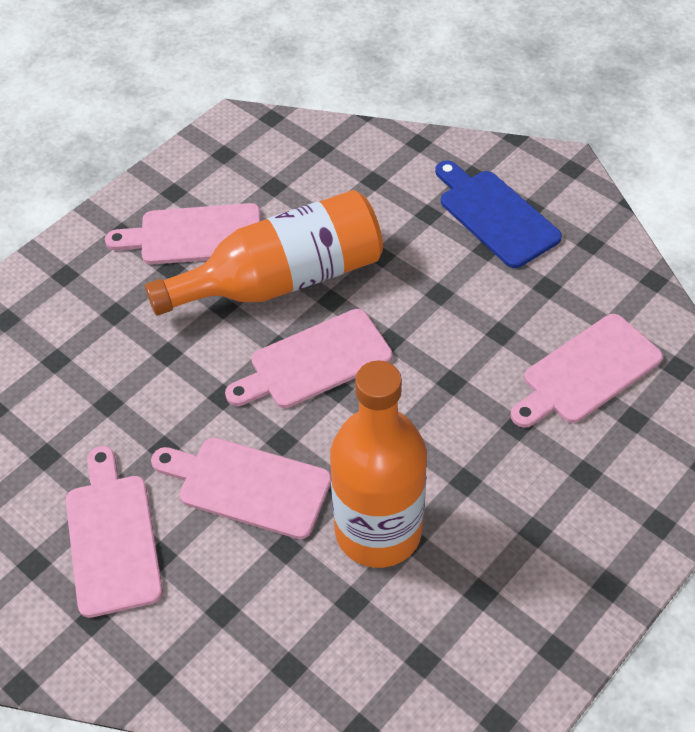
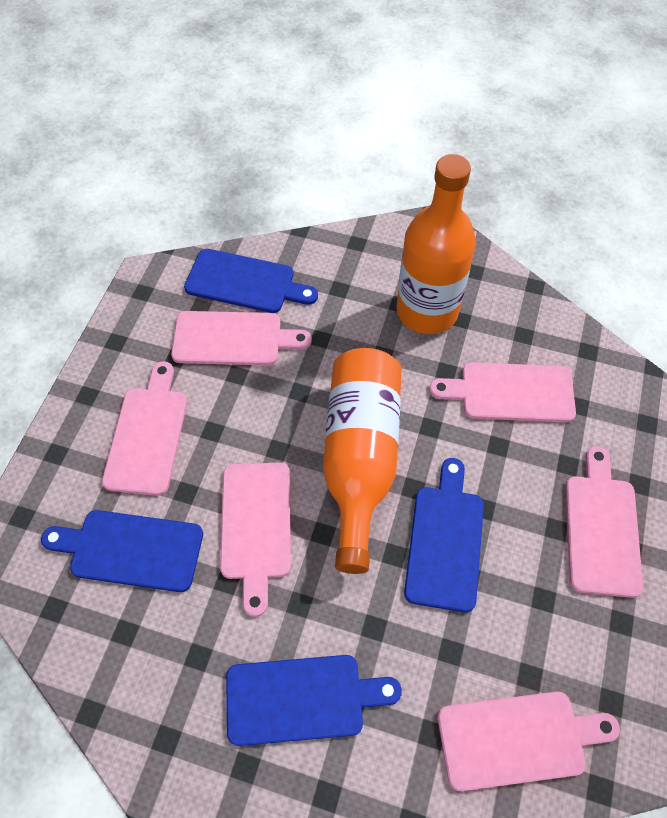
blue cutting board: 1 -> 4
pink cutting board: 5 -> 6

